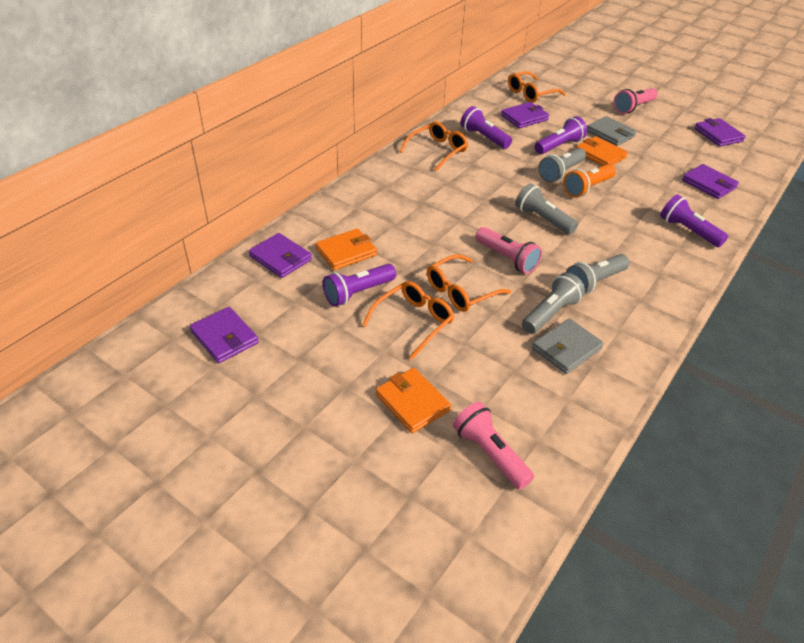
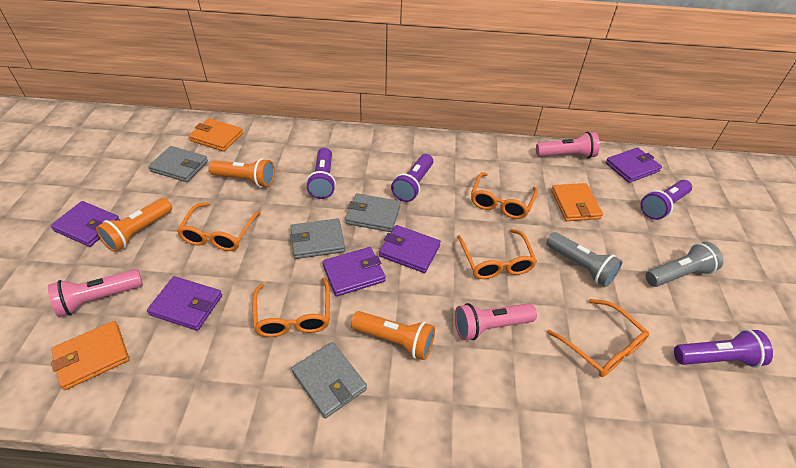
grey flashlight: 4 -> 2
grey wallet: 2 -> 4
orange flashlight: 1 -> 3
orange glasses: 4 -> 5

